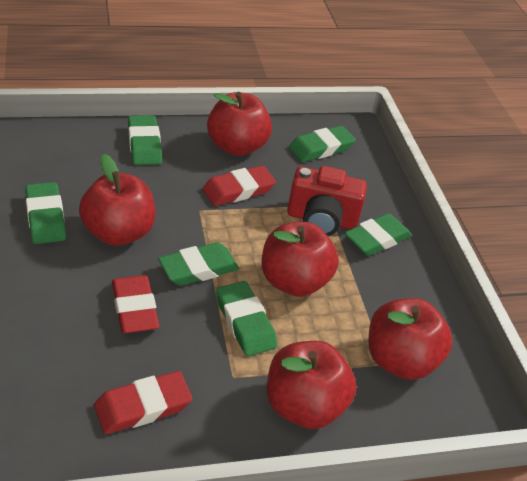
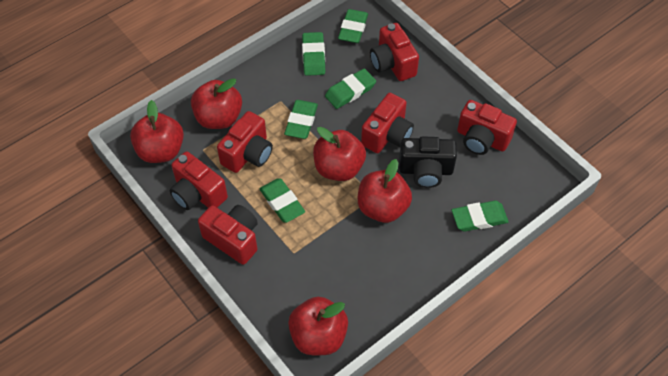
black camera: 0 -> 1
red camera: 1 -> 6
red eraser: 3 -> 0

